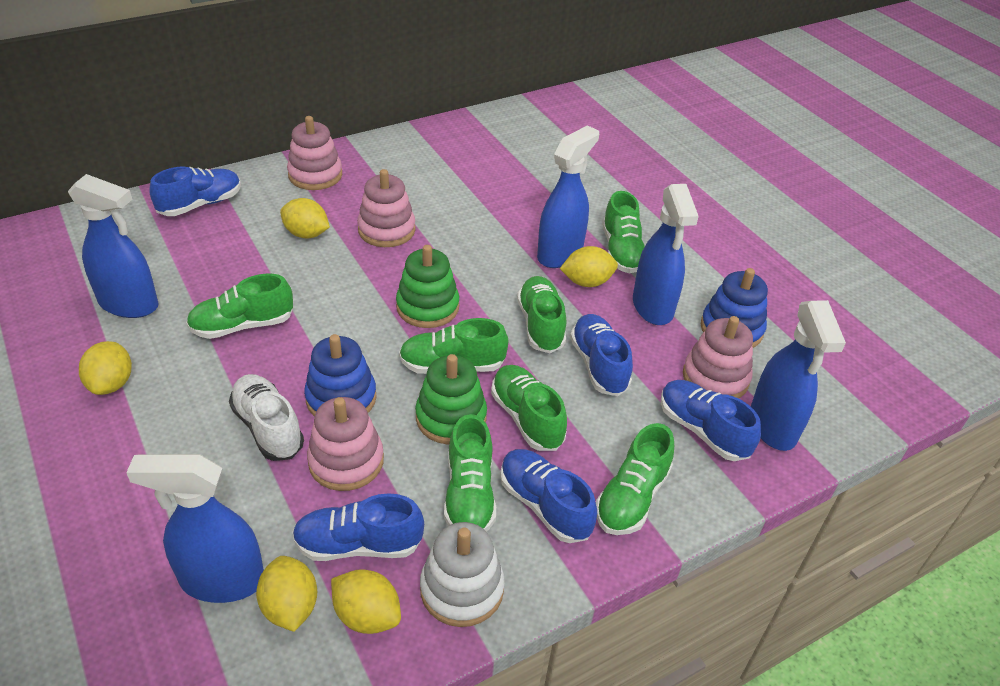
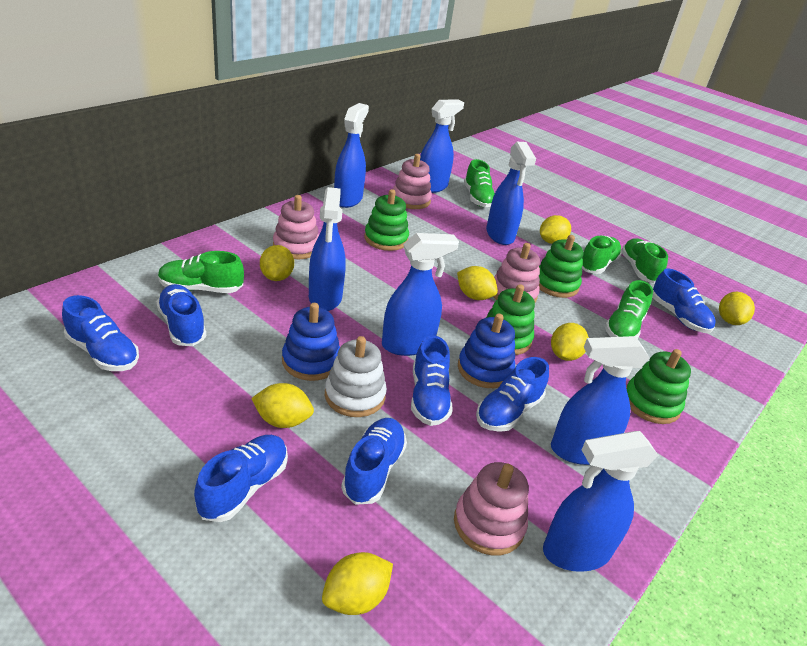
blue shoe: 5 -> 7
blue spray bottle: 5 -> 7
green shoe: 7 -> 5
green stacking toy: 2 -> 4
white shoe: 1 -> 0
yellow lemon: 5 -> 7

